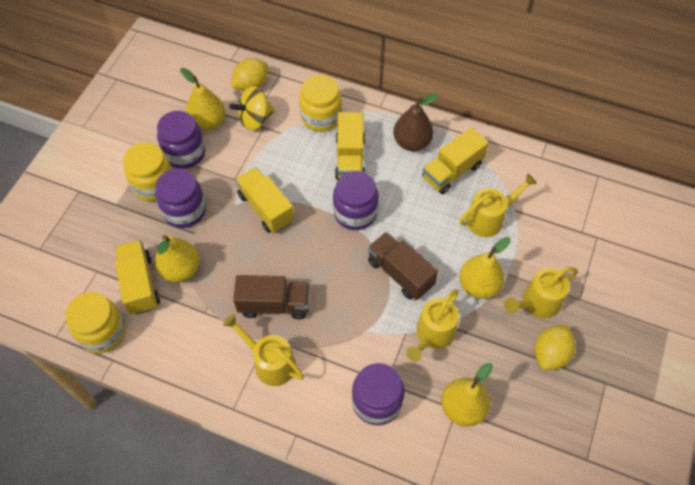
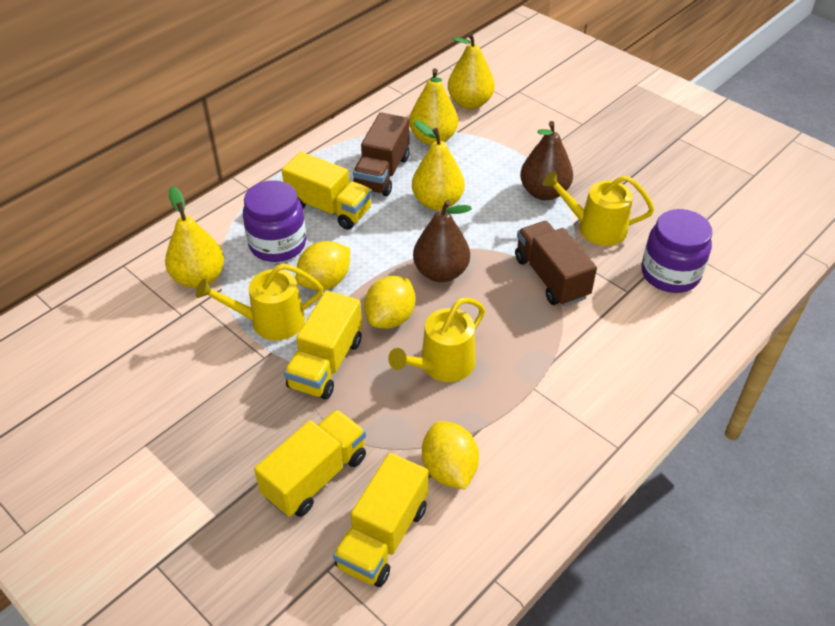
brown pear: 1 -> 2
purple jar: 4 -> 2
yellow jar: 3 -> 0
yellow lemon: 2 -> 3
yellow spinning top: 1 -> 0
yellow watering can: 4 -> 3

